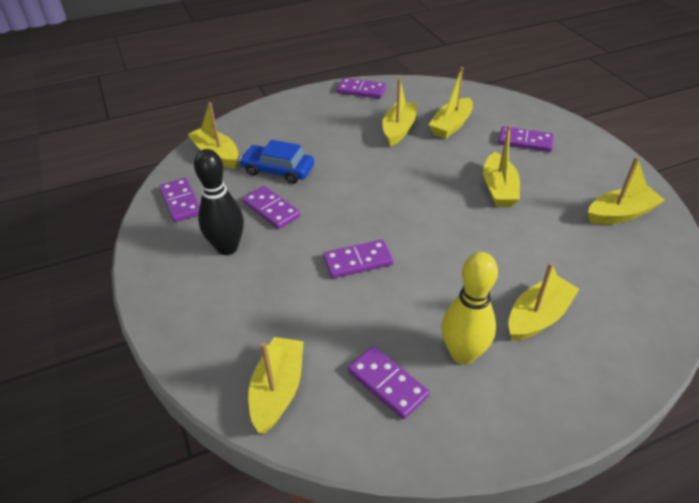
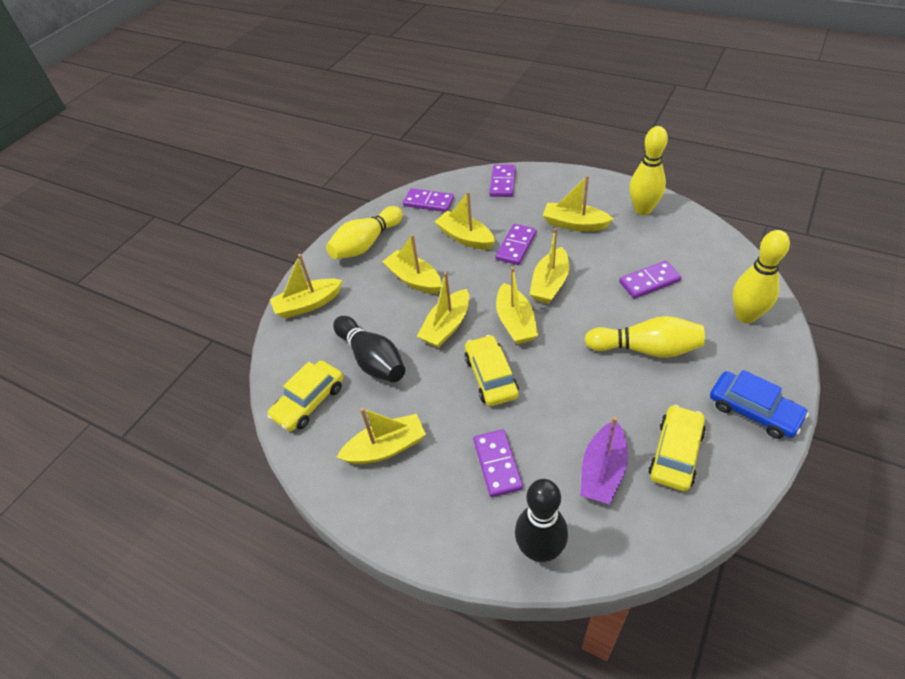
black bowling pin: 1 -> 2
purple boat: 0 -> 1
purple domino: 6 -> 5
yellow boat: 7 -> 8
yellow bowling pin: 1 -> 4
yellow car: 0 -> 3

